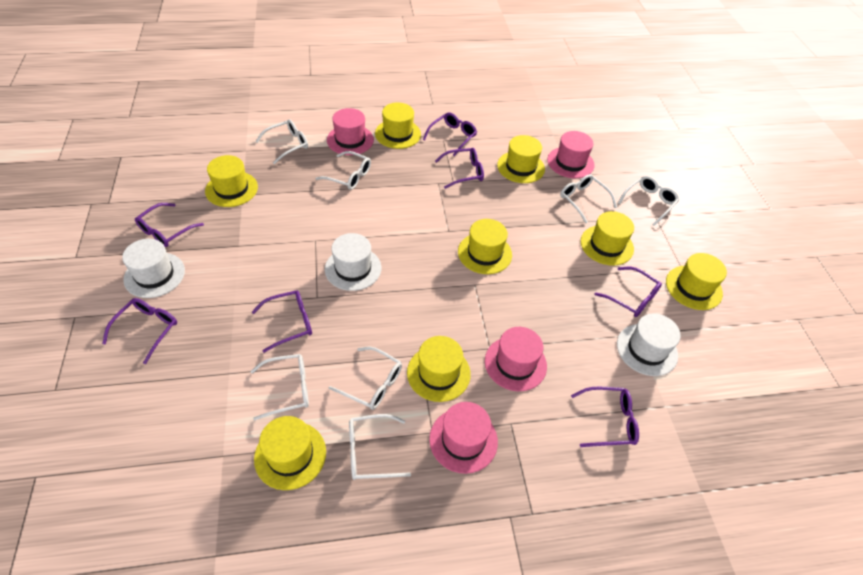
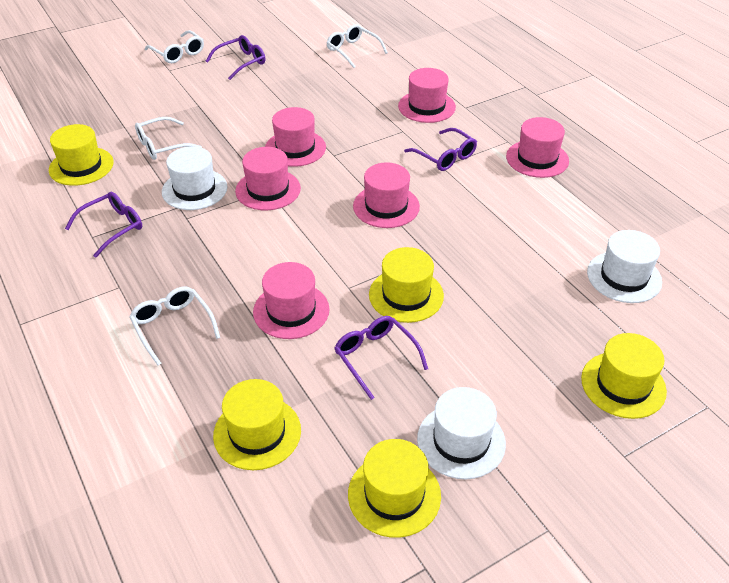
pink hat: 4 -> 6
purple glasses: 7 -> 4
white glasses: 7 -> 4
yellow hat: 8 -> 5

